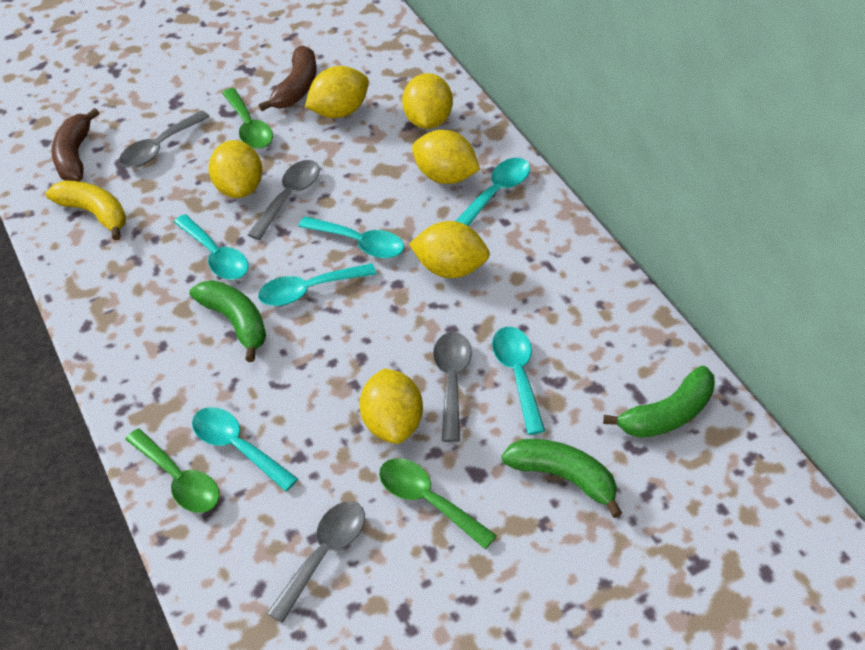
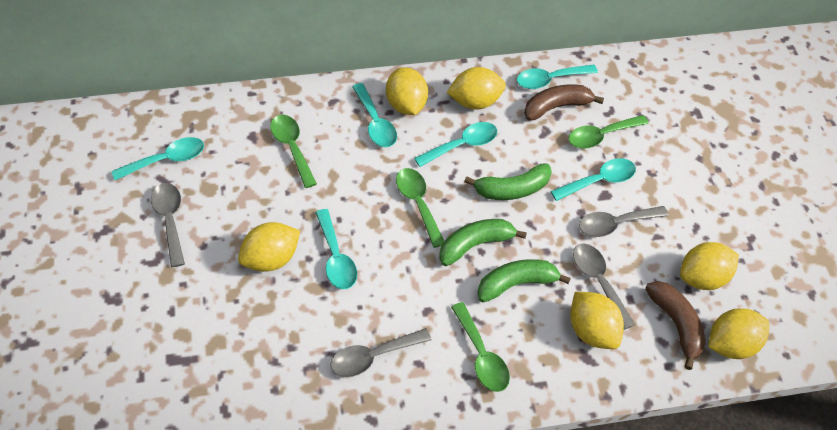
green spoon: 3 -> 4
yellow banana: 1 -> 0

